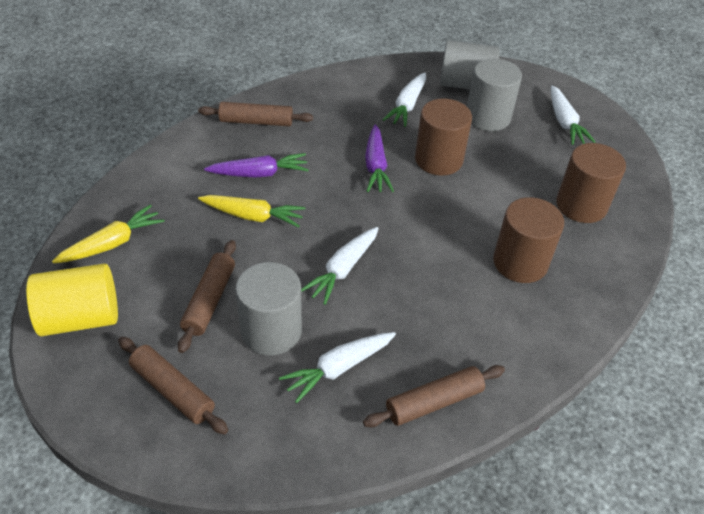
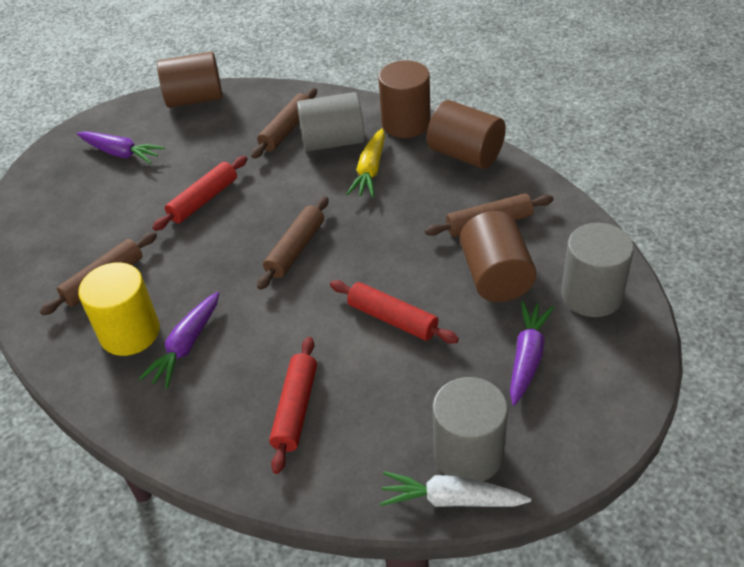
brown cylinder: 3 -> 4
purple carrot: 2 -> 3
red rolling pin: 0 -> 3
white carrot: 4 -> 1
yellow carrot: 2 -> 1

